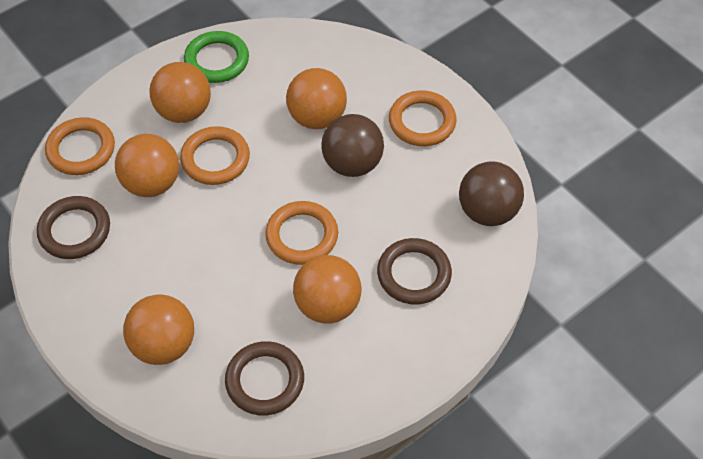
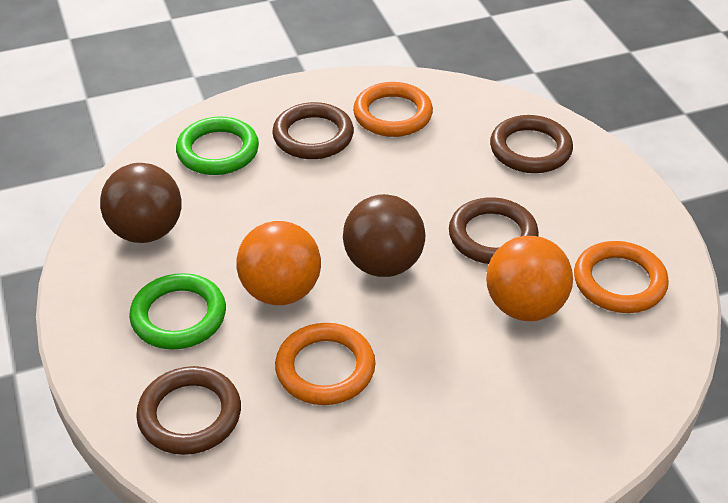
brown ring: 3 -> 4
green ring: 1 -> 2
orange ball: 5 -> 2
orange ring: 4 -> 3

